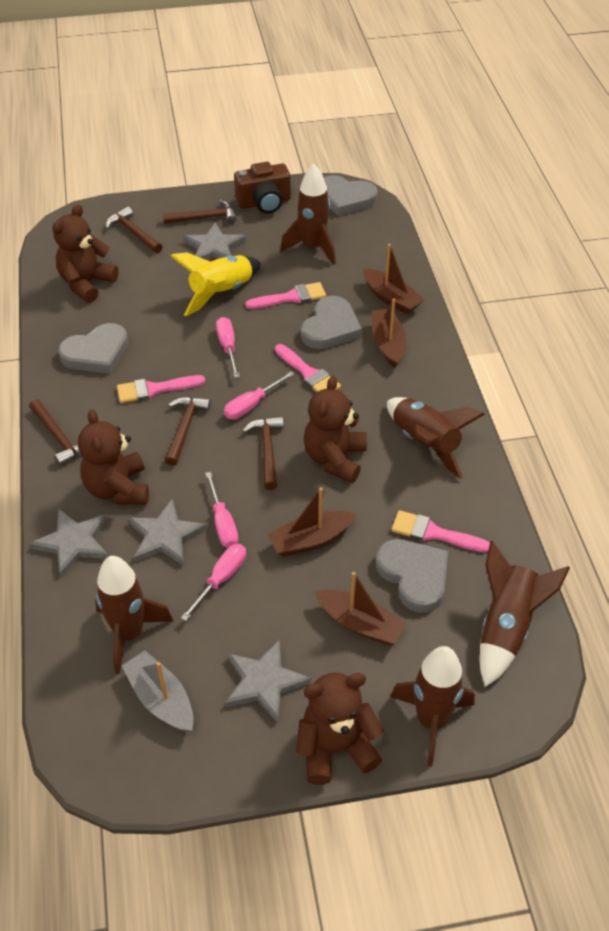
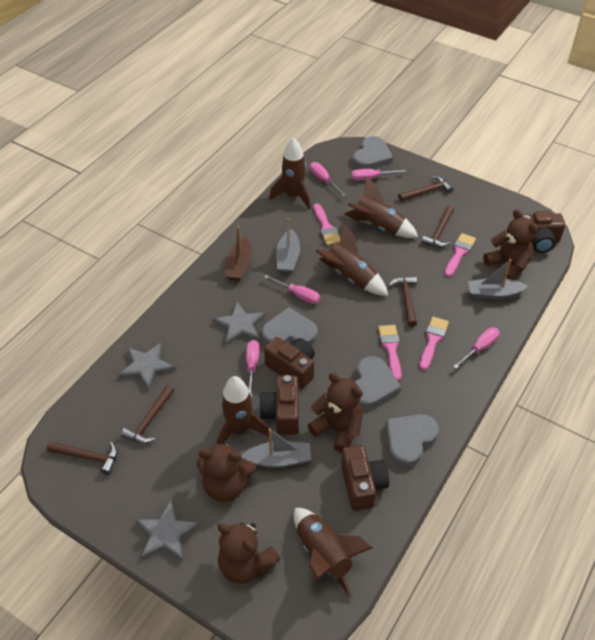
brown boat: 4 -> 1
brown camera: 1 -> 4
grey boat: 1 -> 3
grey star: 4 -> 3
pink screwdriver: 4 -> 5
yellow rocket: 1 -> 0

